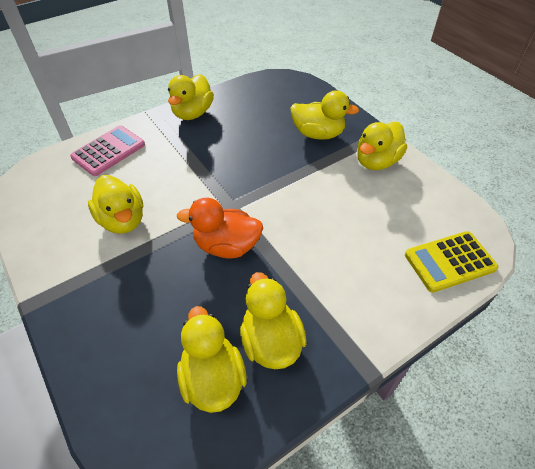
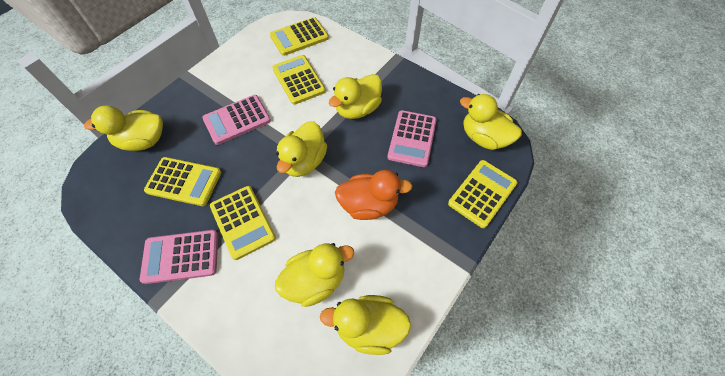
pink calculator: 1 -> 3
yellow calculator: 1 -> 5

